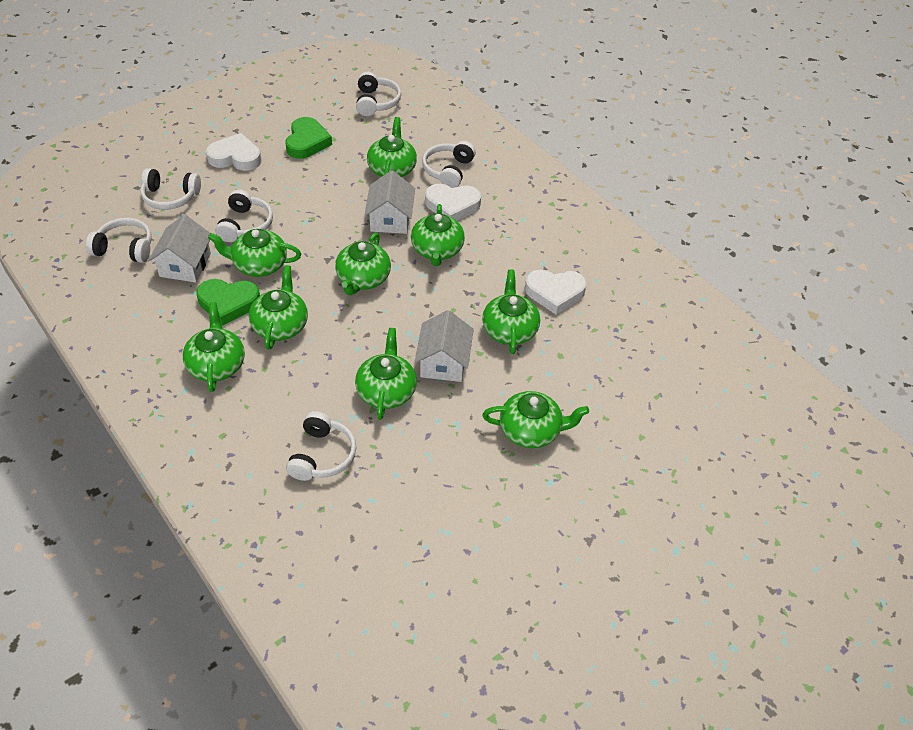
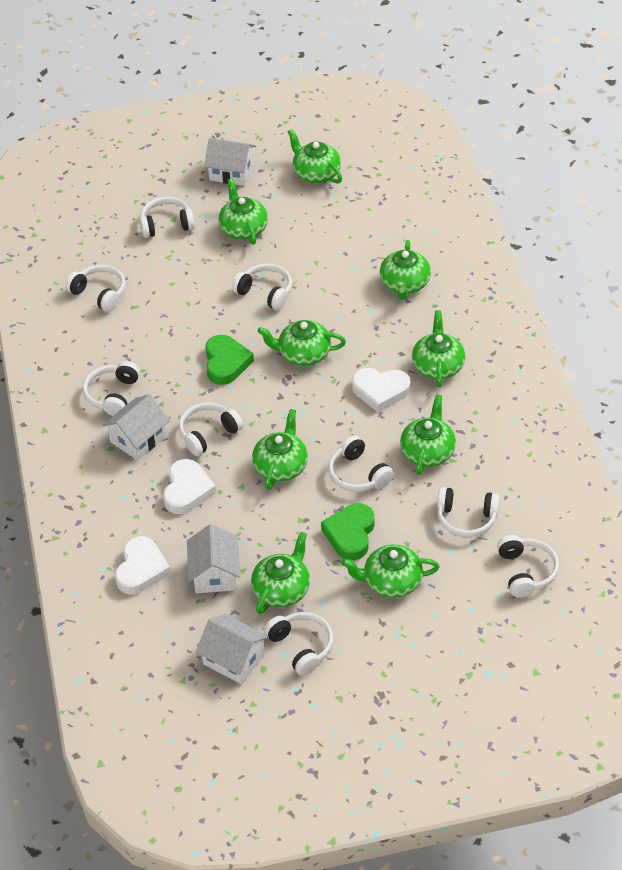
white headphones: 6 -> 9
white house: 3 -> 4

